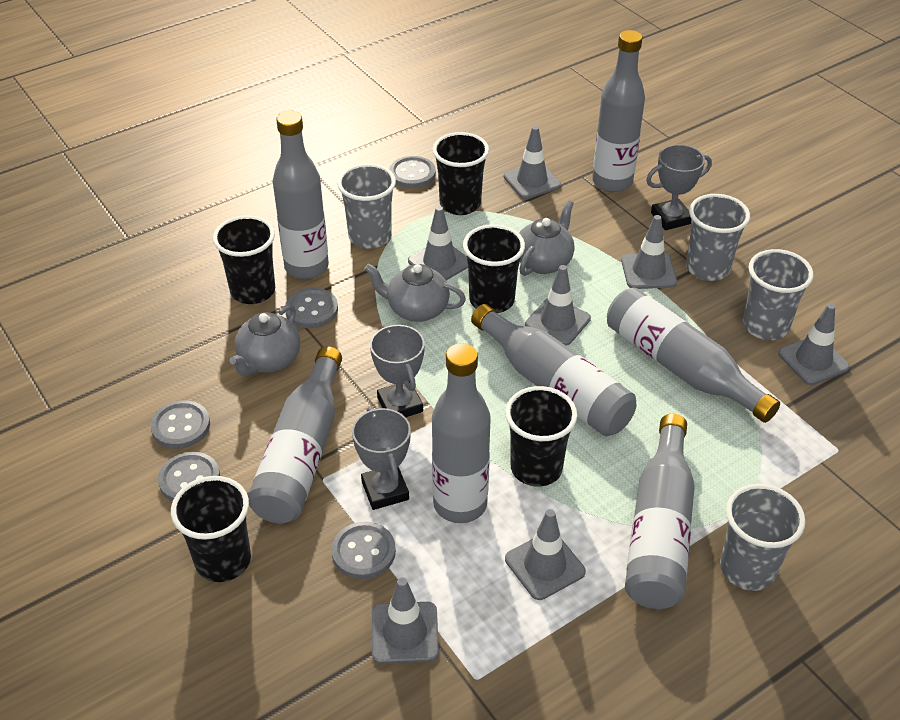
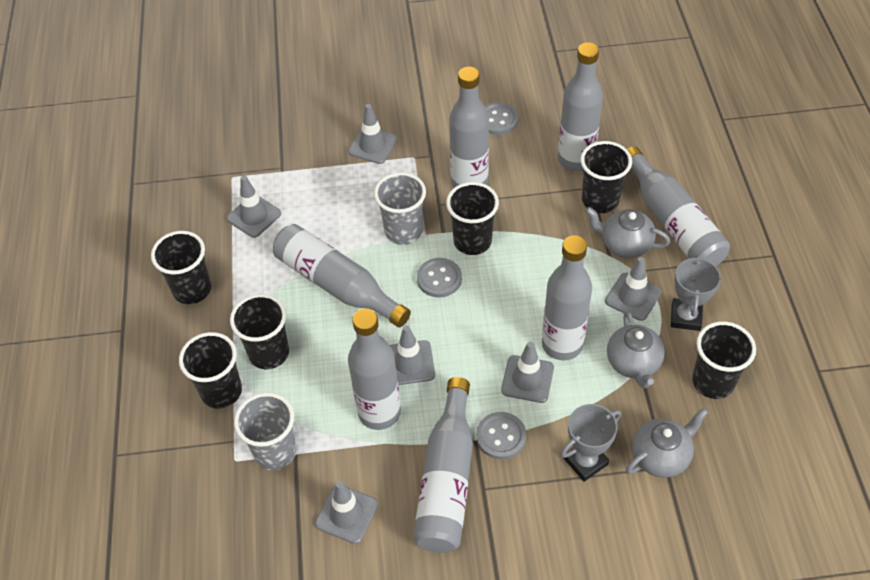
black cup: 5 -> 6
grey button: 5 -> 3
grey cup: 4 -> 2
grey traffic cone: 7 -> 6
grey trophy: 3 -> 2

